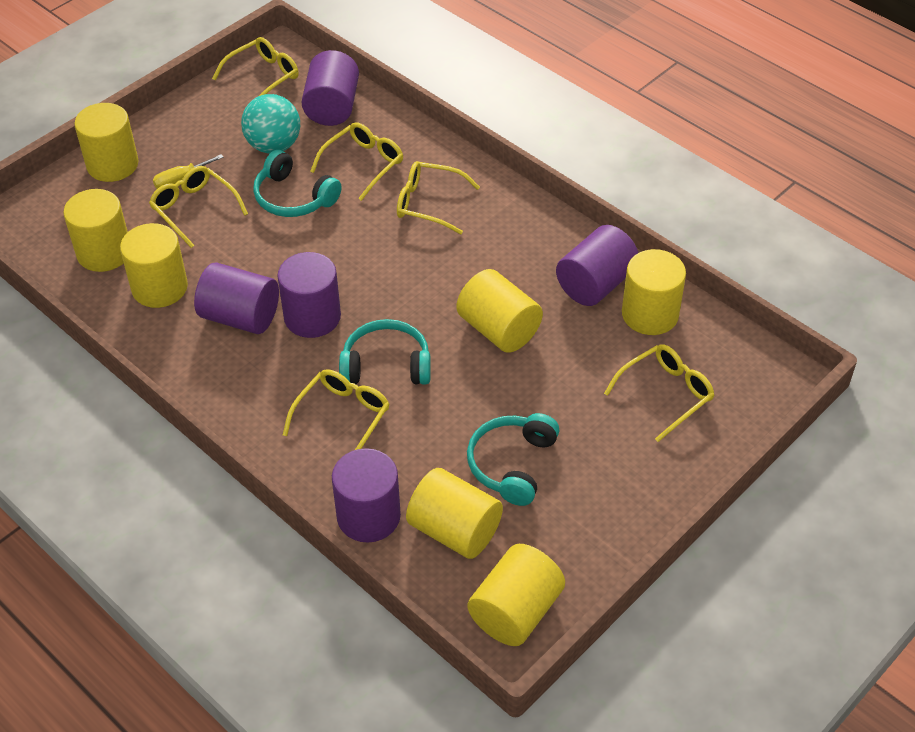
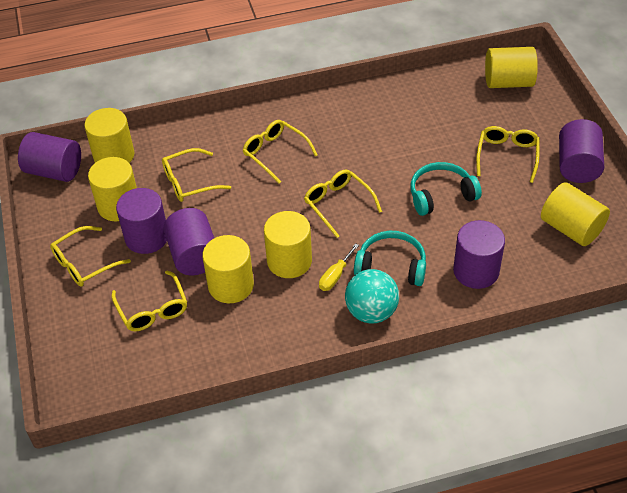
turquoise headphones: 3 -> 2
yellow cylinder: 7 -> 6

